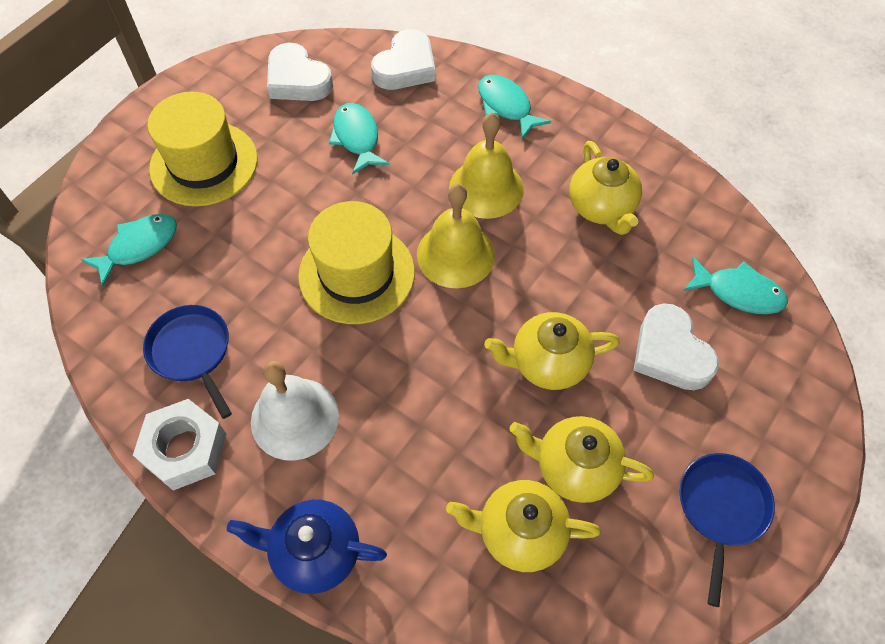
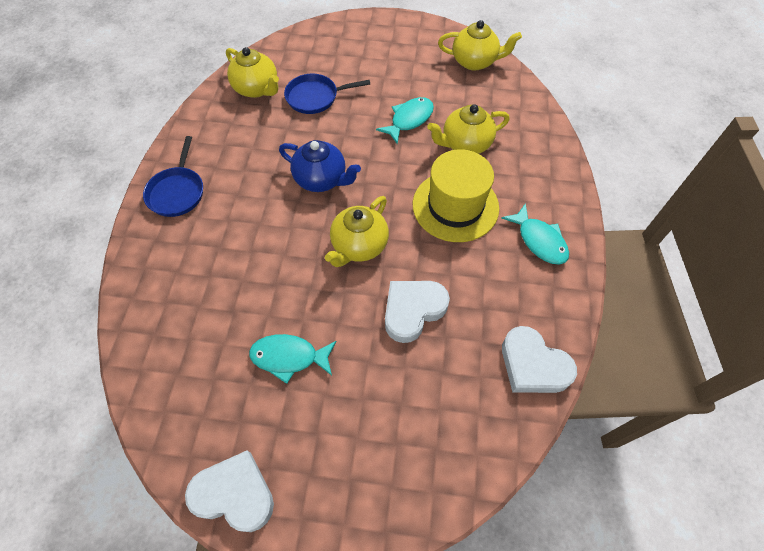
turquoise fish: 4 -> 3
white bell: 1 -> 0
white nut: 1 -> 0
yellow bell: 2 -> 0
yellow hat: 2 -> 1

